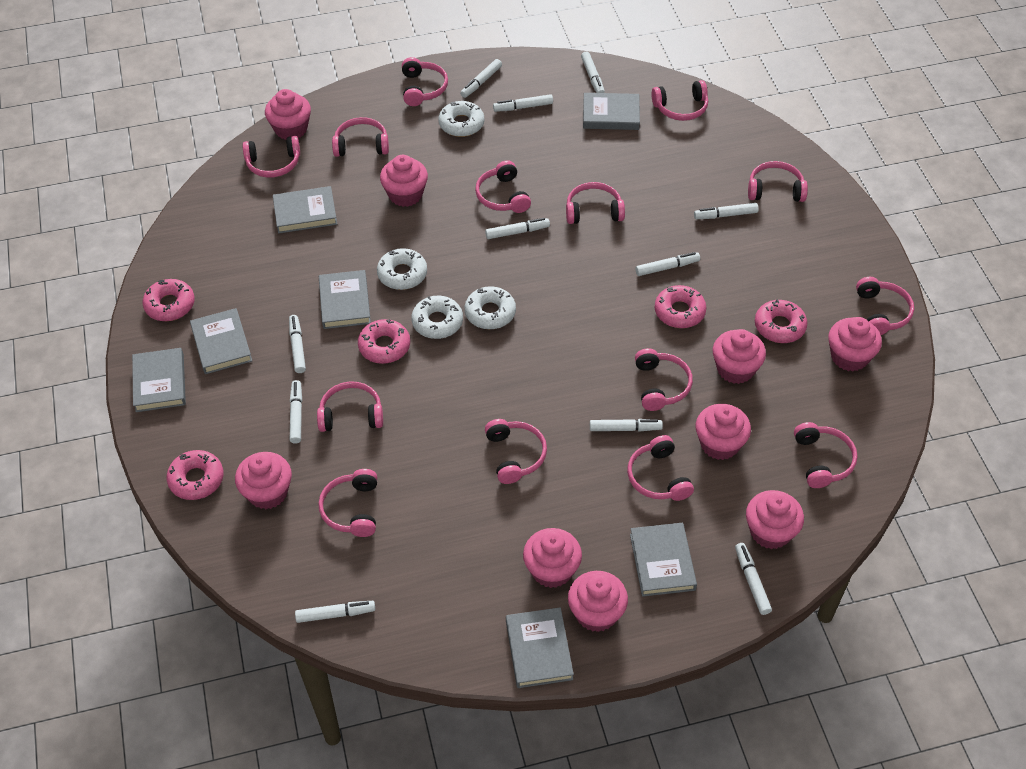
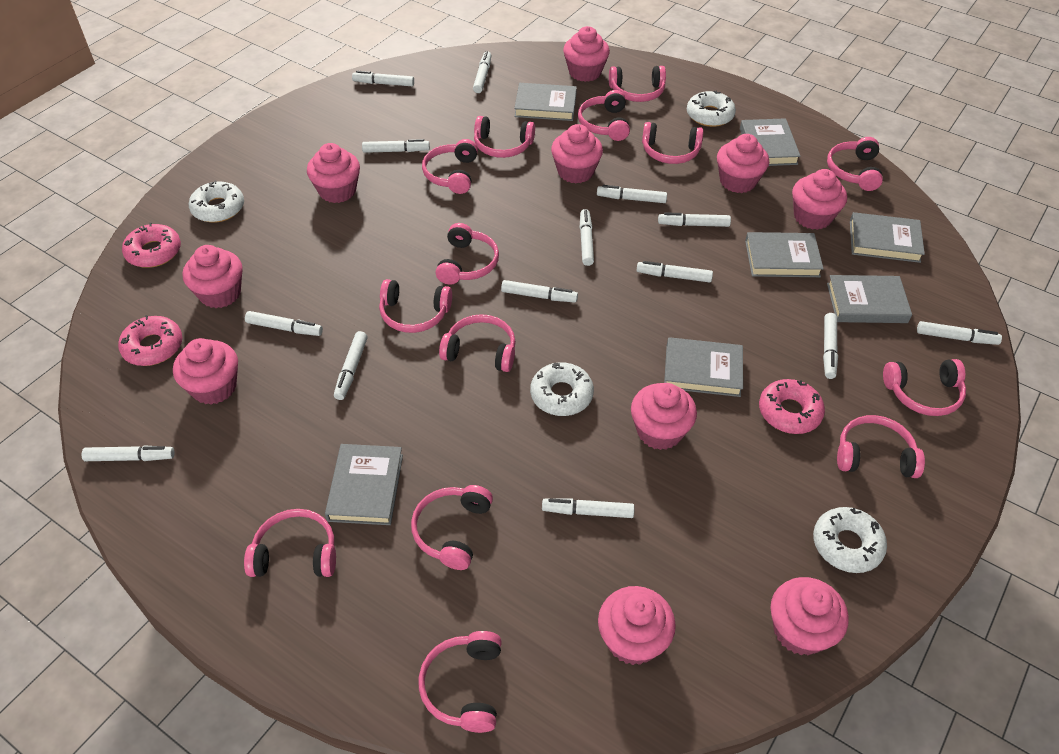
pink cupcake: 9 -> 10
pink donut: 5 -> 3
white marker: 11 -> 14

